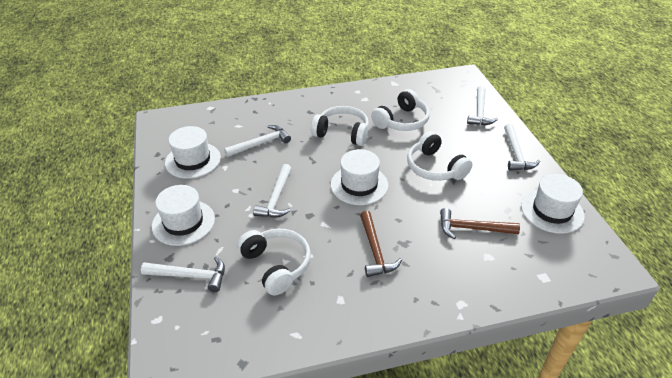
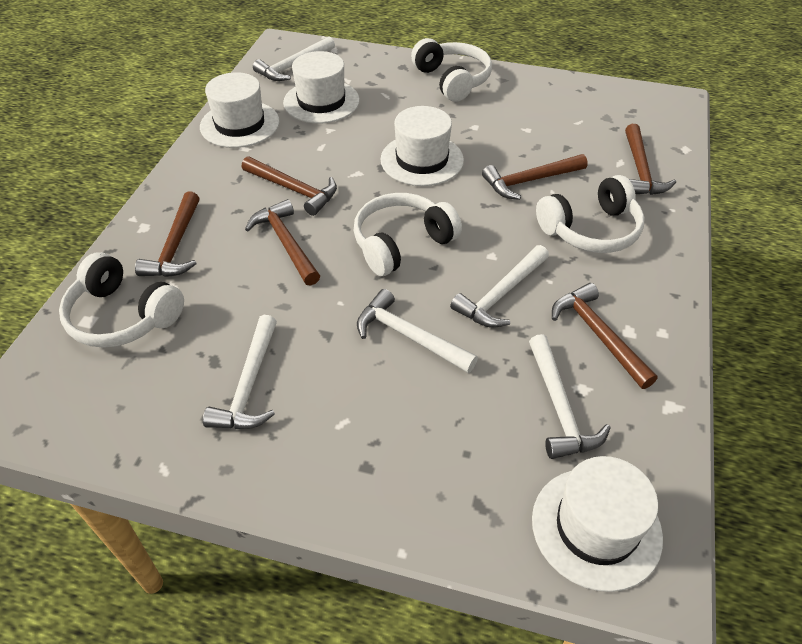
brown hammer: 2 -> 6

